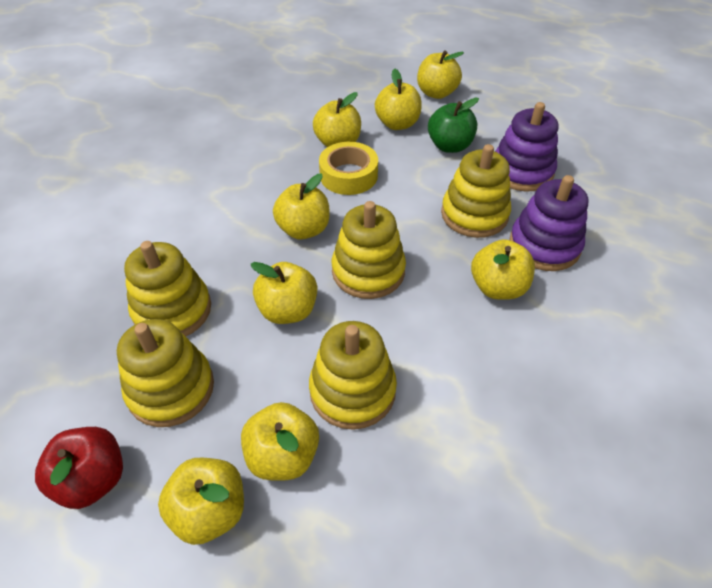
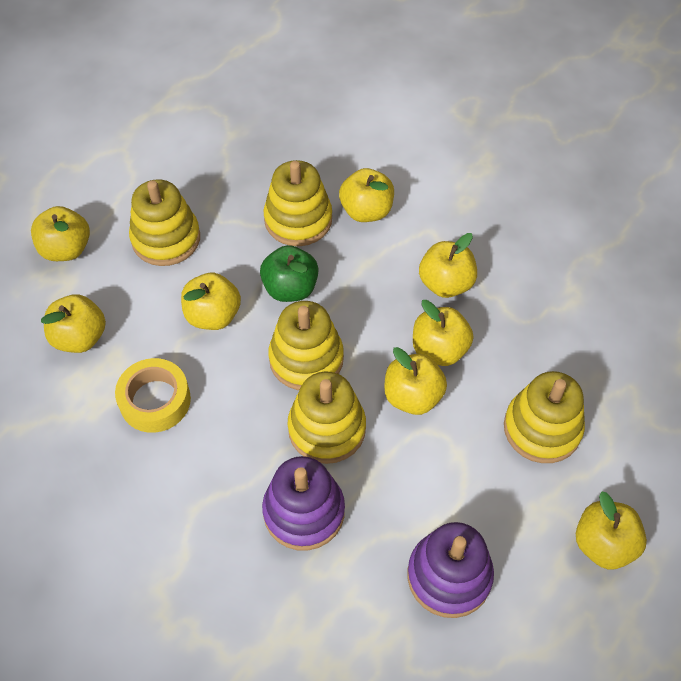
red apple: 1 -> 0

